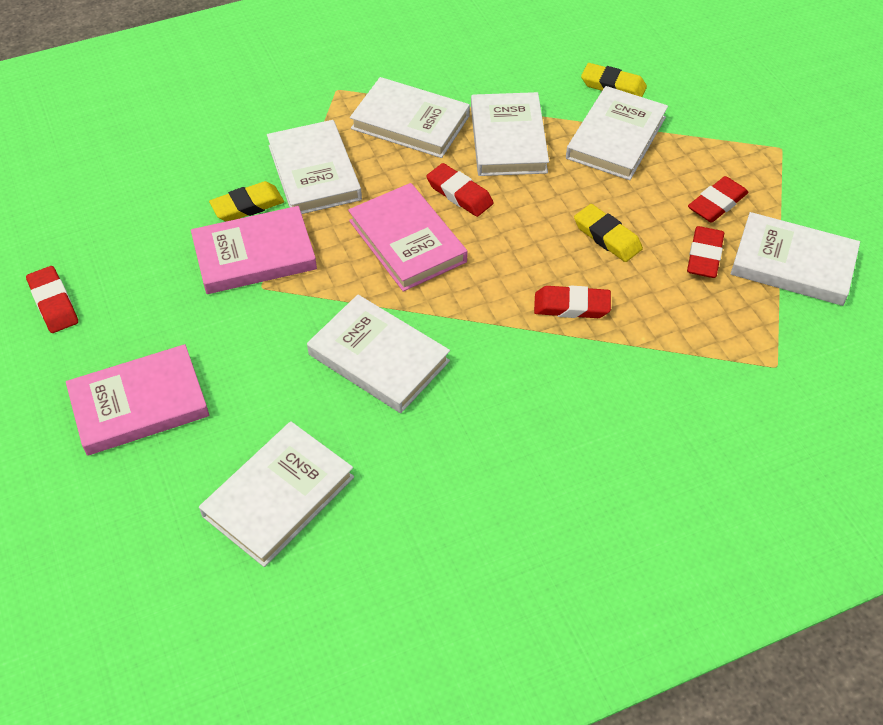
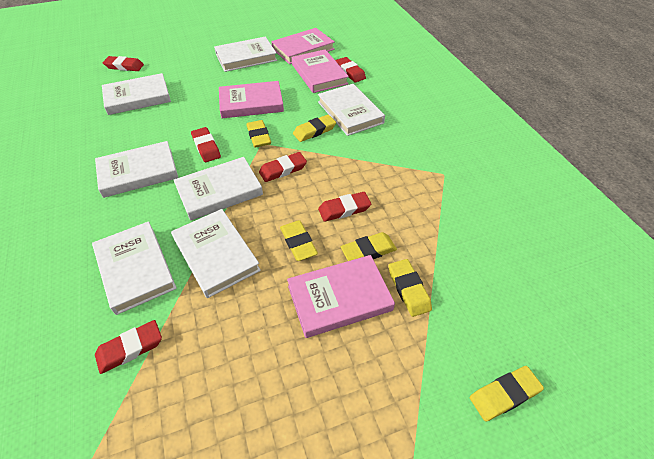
pink book: 3 -> 4
red eraser: 5 -> 6
yellow eraser: 3 -> 6

